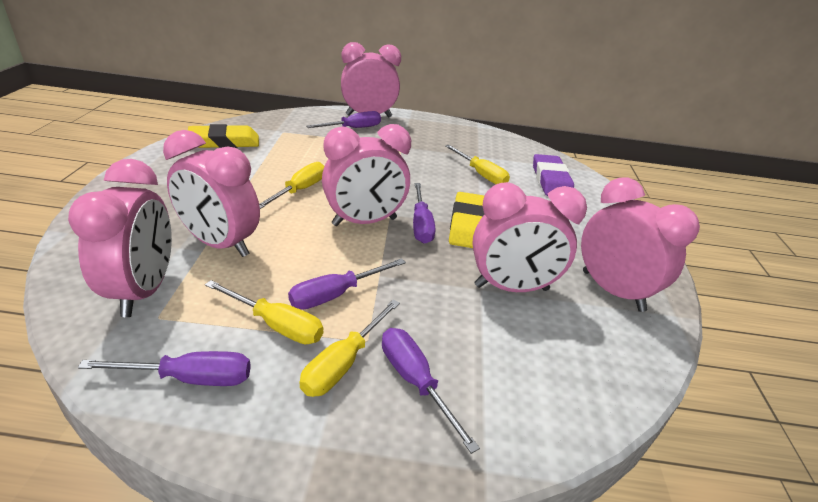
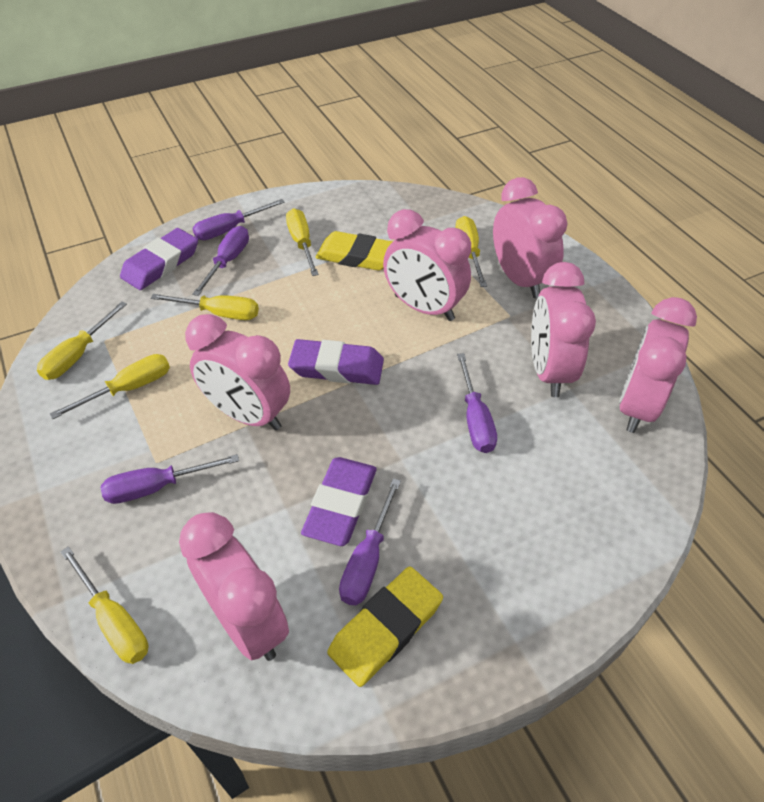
purple eraser: 1 -> 3
yellow screwdriver: 4 -> 6

